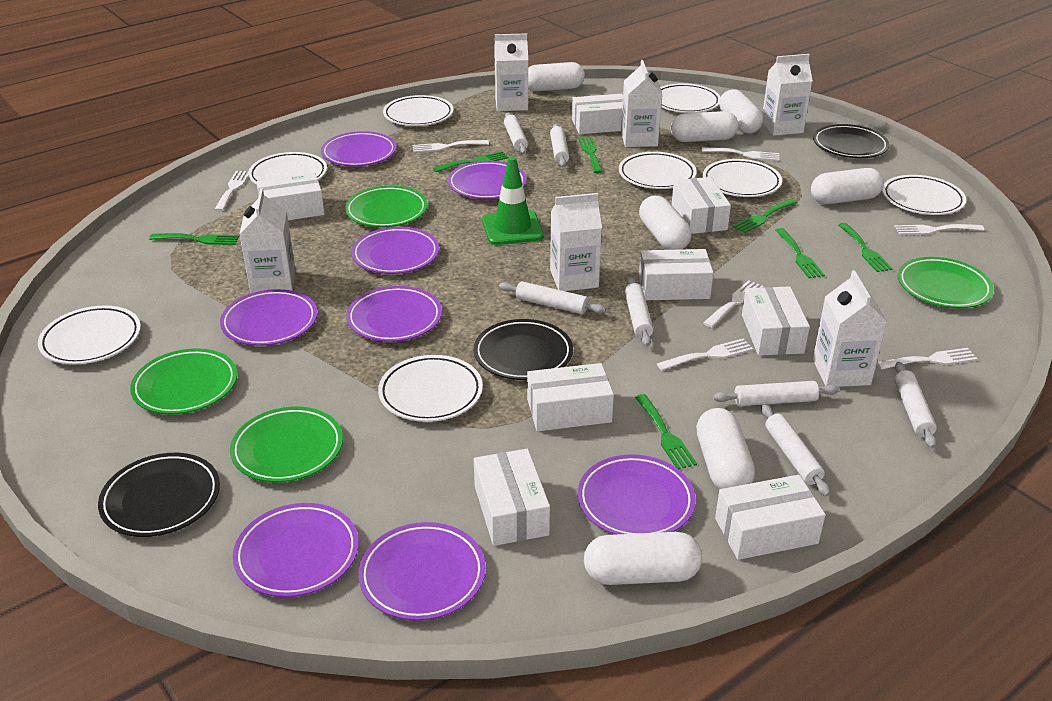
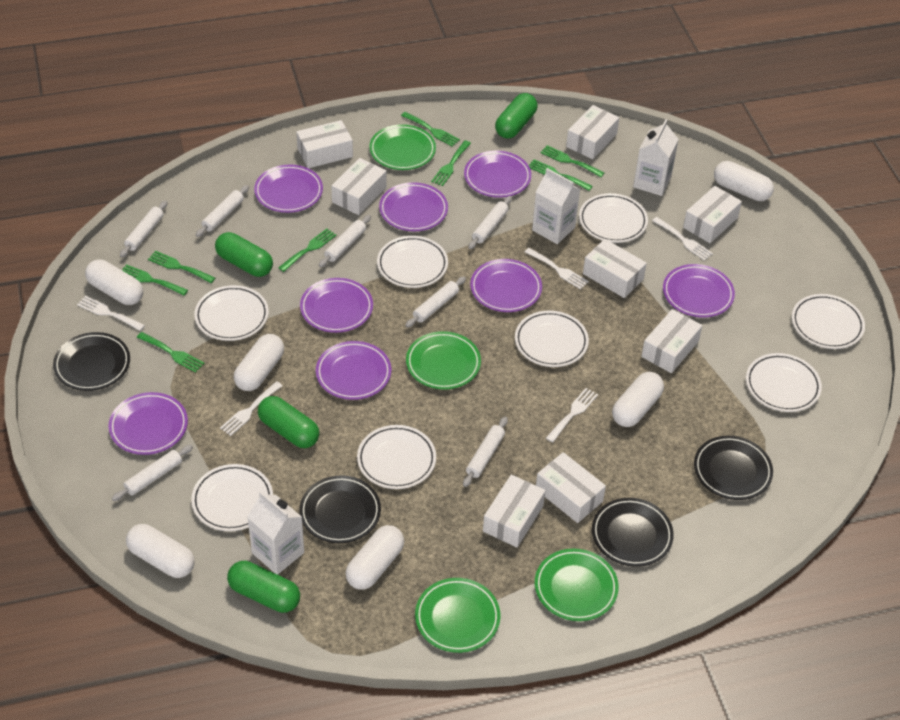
black plate: 3 -> 4
green capsule: 0 -> 4
green fork: 7 -> 8
green traffic cone: 1 -> 0
white capsule: 7 -> 6
white carton: 6 -> 3
white fork: 7 -> 5

